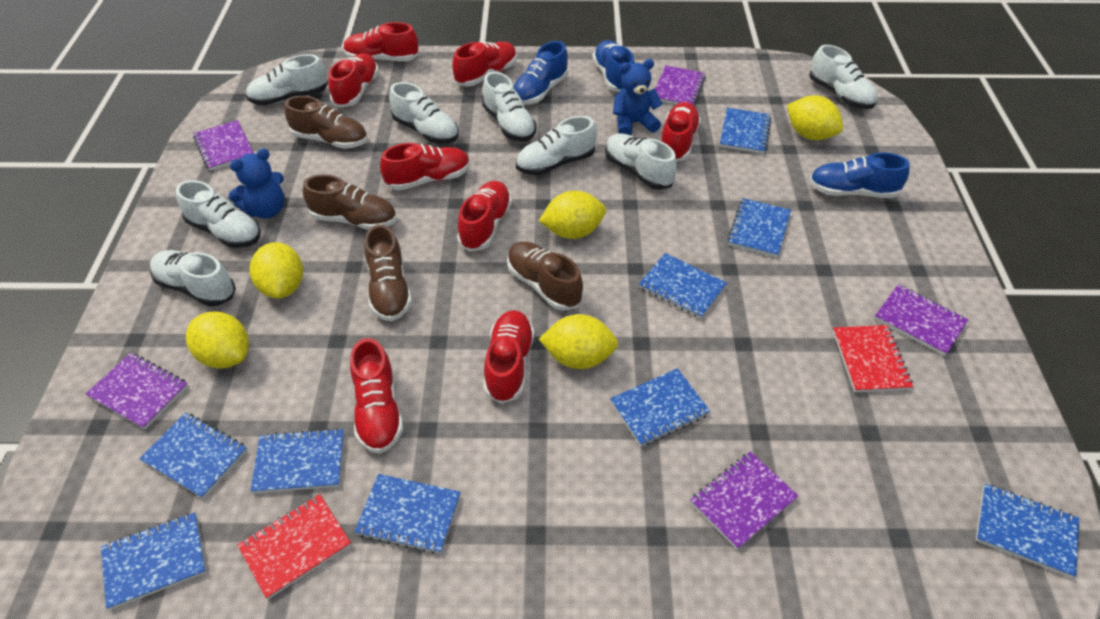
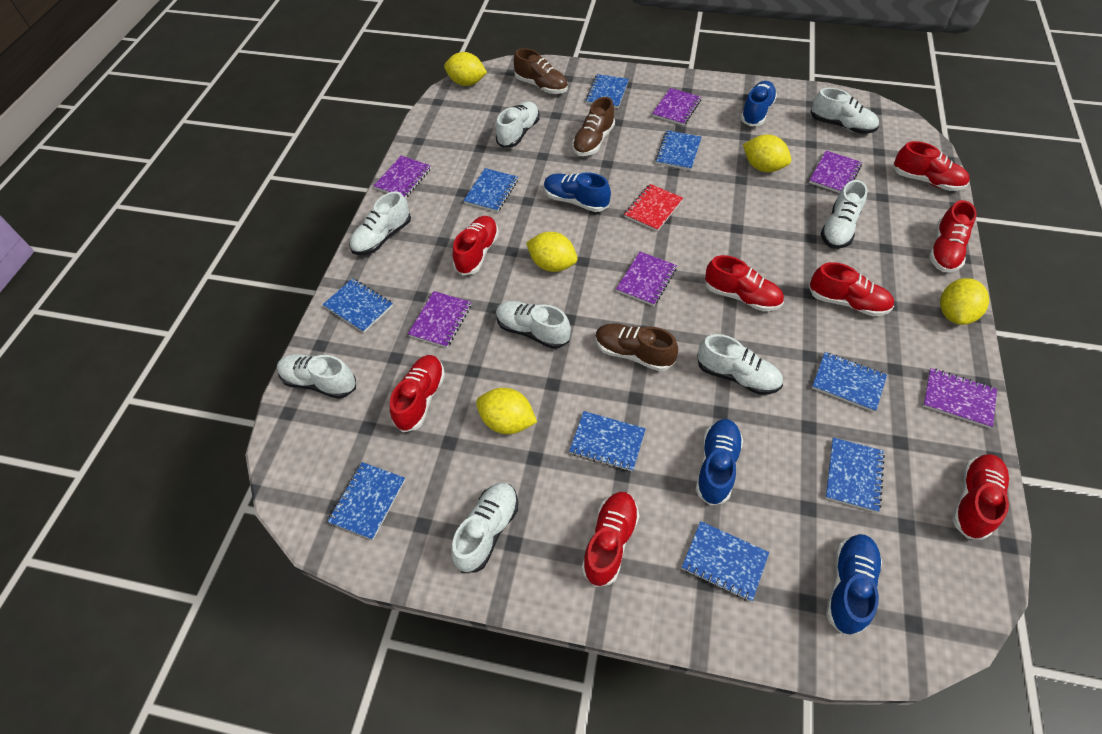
blue shoe: 3 -> 4
blue teddy bear: 2 -> 0
brown shoe: 4 -> 3
purple notebook: 5 -> 6
red notebook: 2 -> 1

